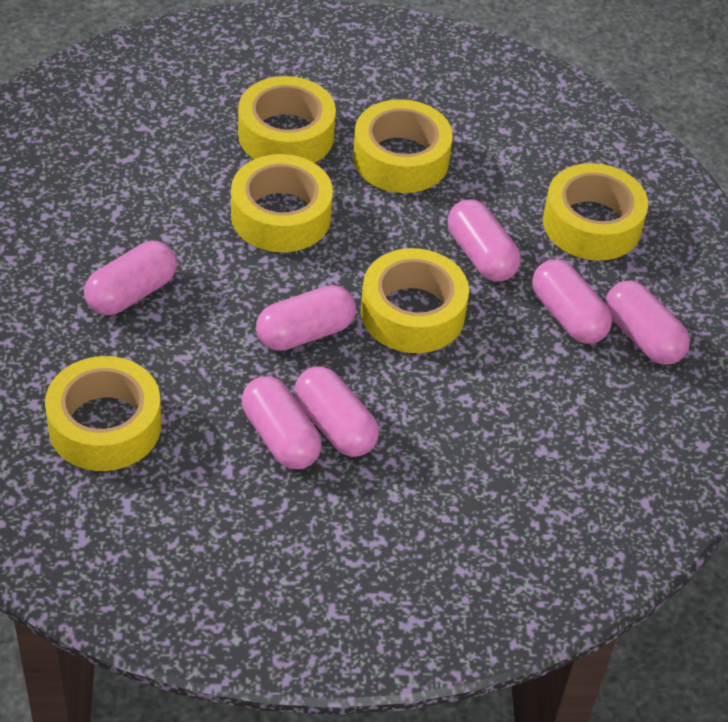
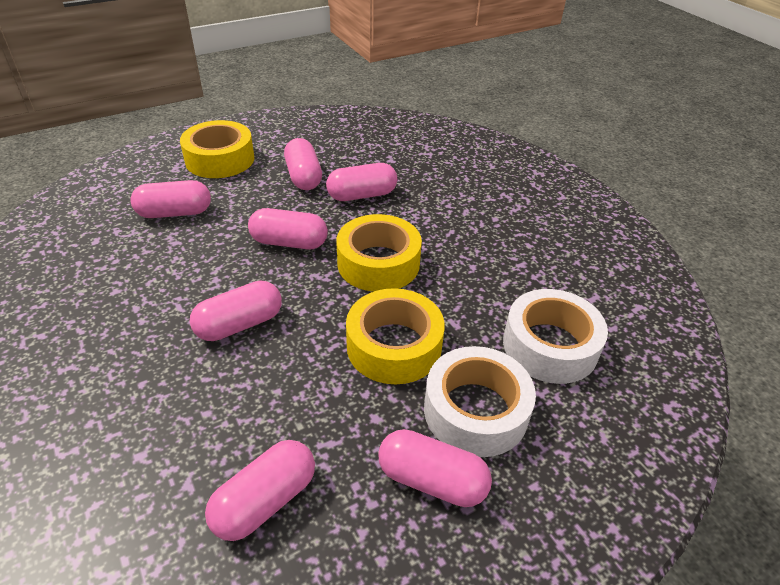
white tape: 0 -> 2
yellow tape: 6 -> 3

